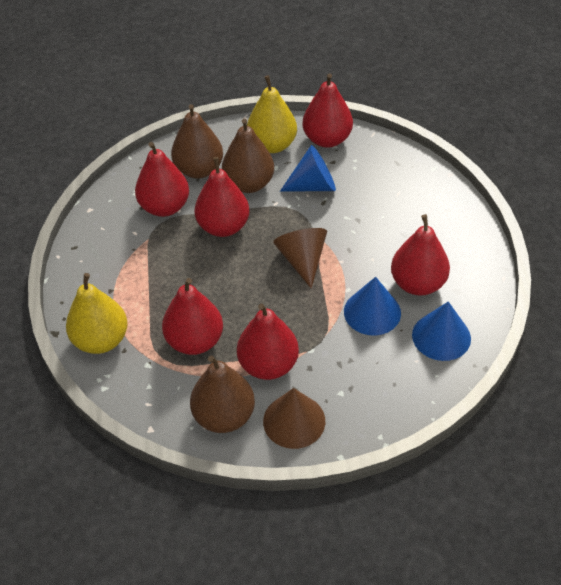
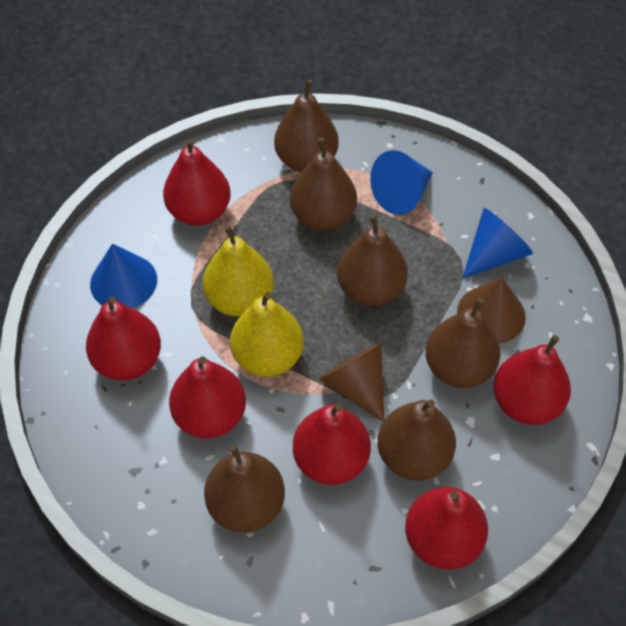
brown pear: 3 -> 6

